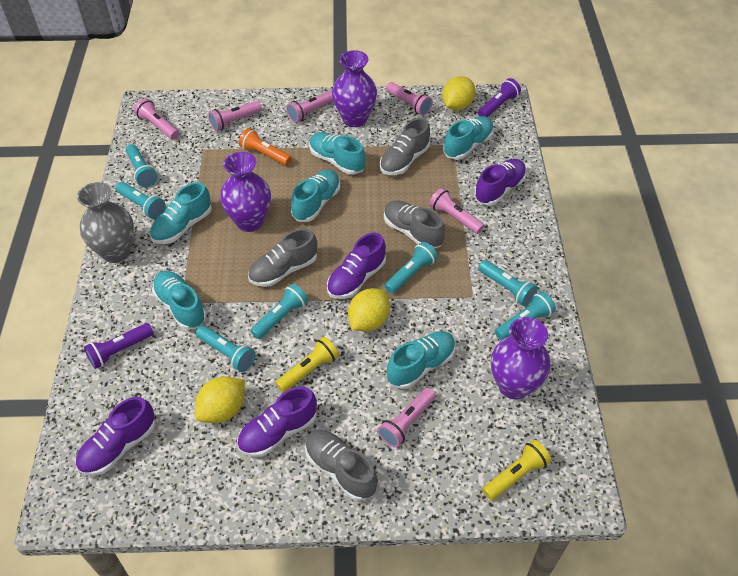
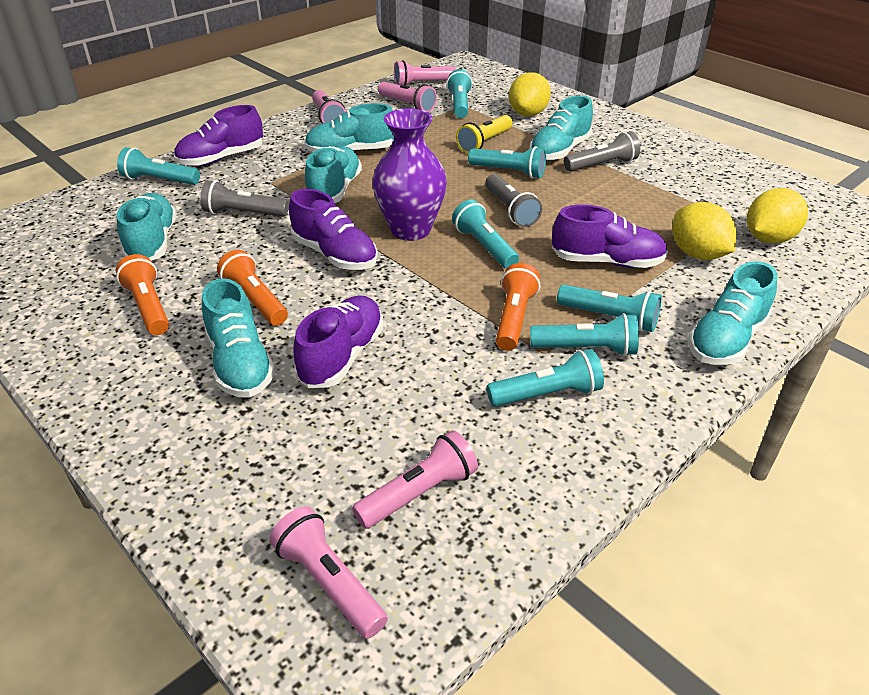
grey flashlight: 0 -> 3
grey shoe: 4 -> 0
grey vase: 1 -> 0
orange flashlight: 1 -> 3
pink flashlight: 6 -> 5
purple flashlight: 2 -> 0
purple vase: 3 -> 1
yellow flashlight: 2 -> 1

